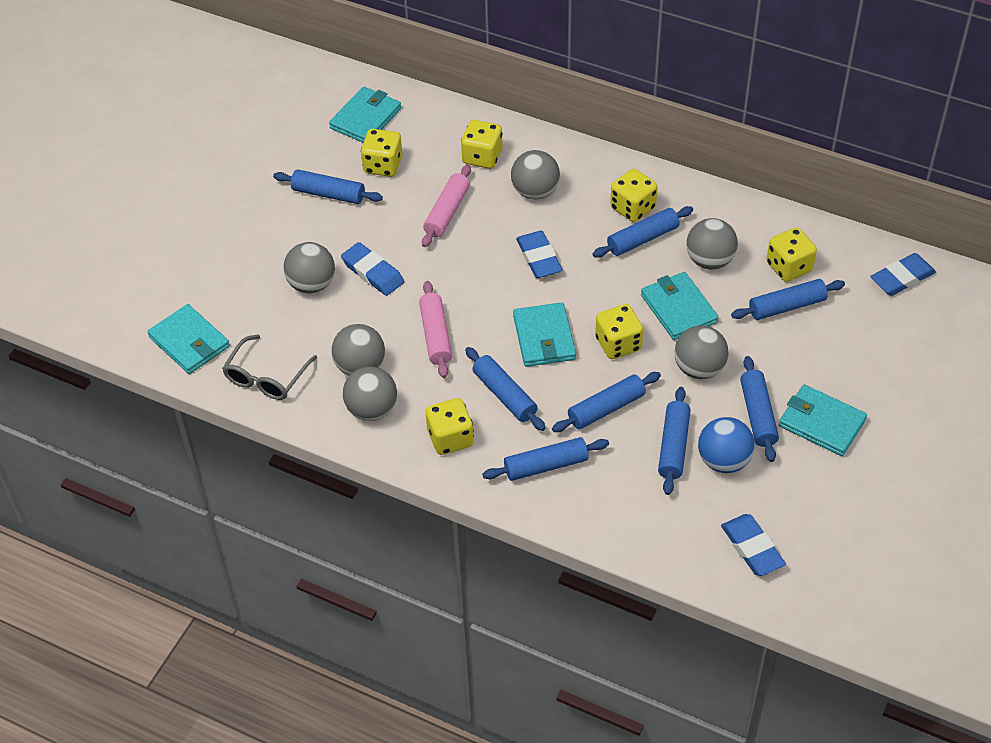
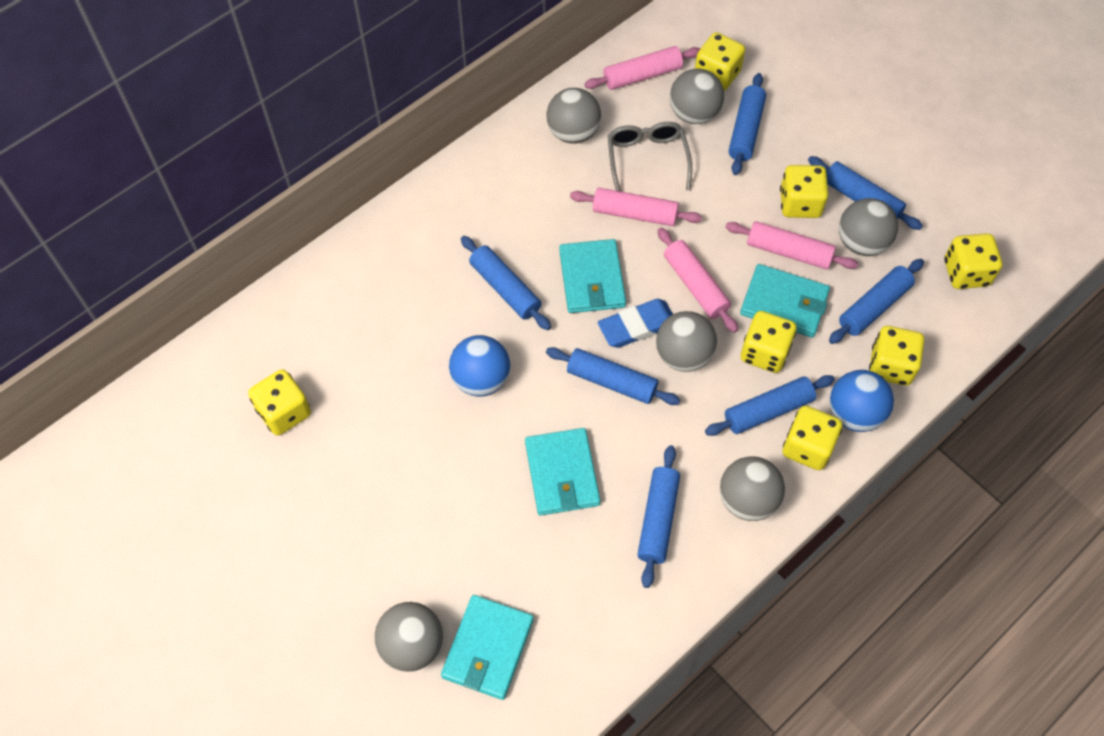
blue ball: 1 -> 2
blue eraser: 4 -> 1
blue rolling pin: 8 -> 7
pink rolling pin: 2 -> 4
turquoise wallet: 5 -> 4
yellow dice: 6 -> 7

